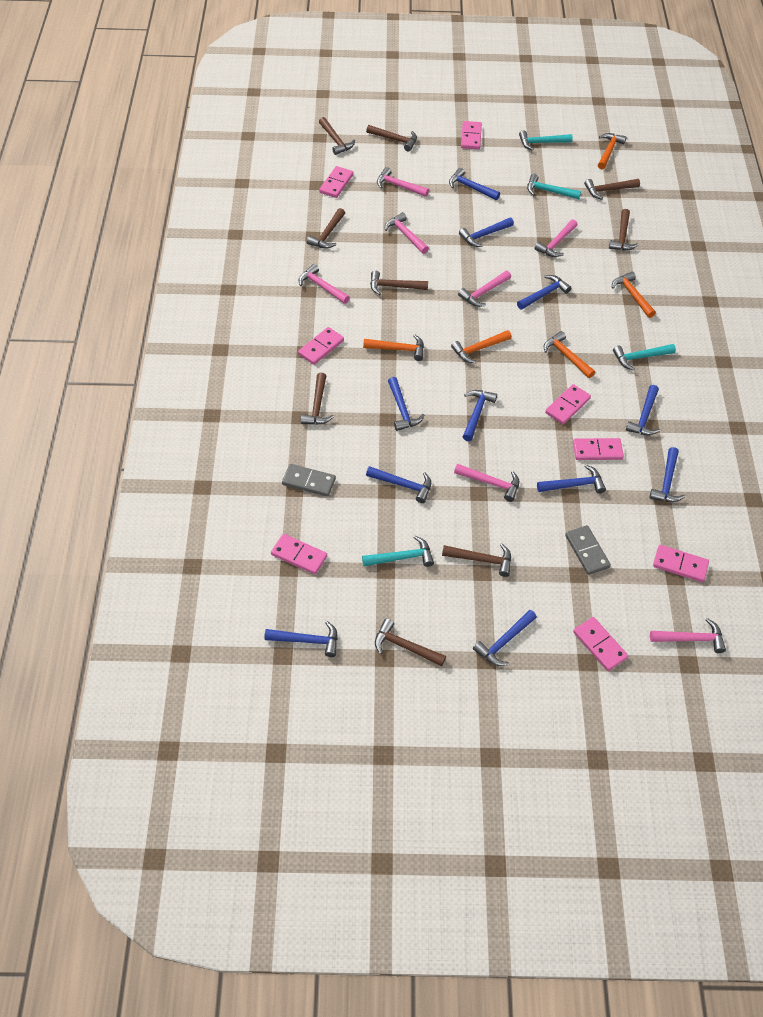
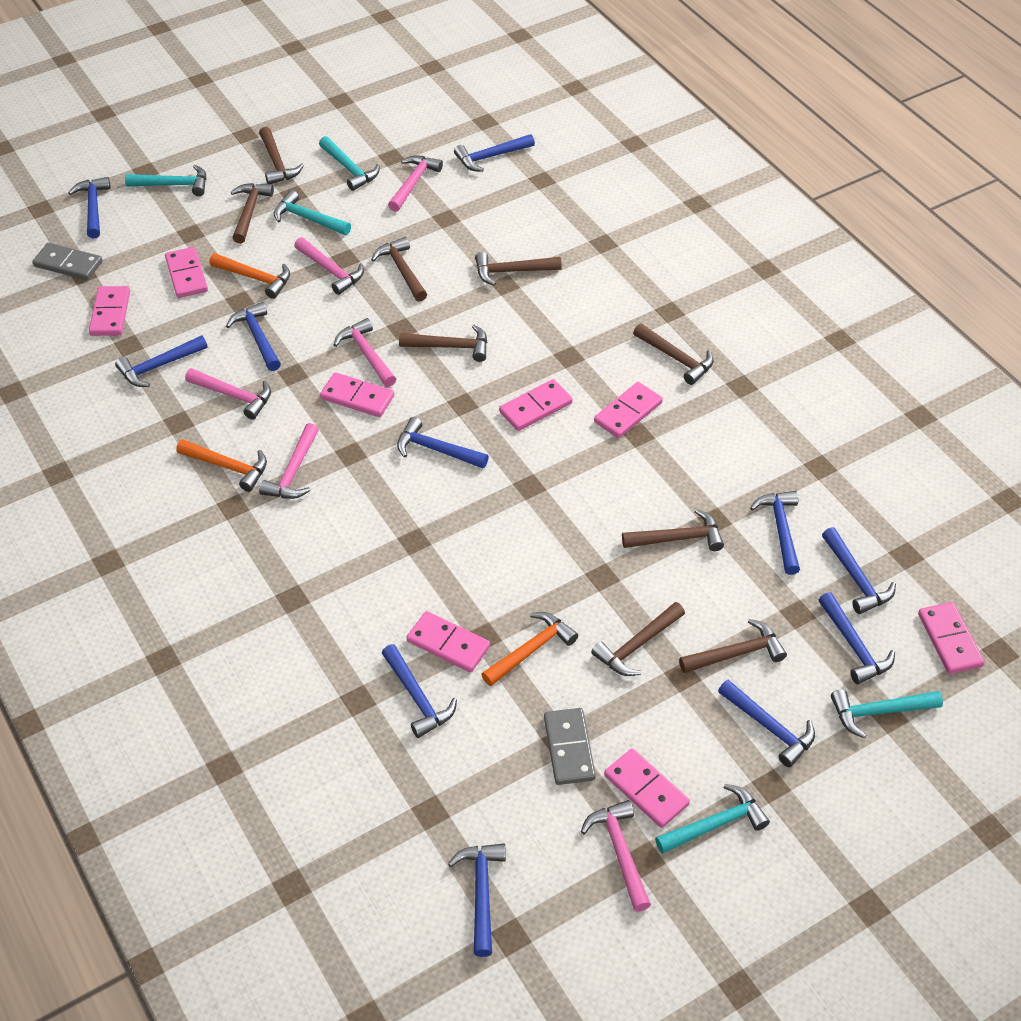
orange hammer: 5 -> 3
pink hammer: 7 -> 6
turquoise hammer: 4 -> 5

